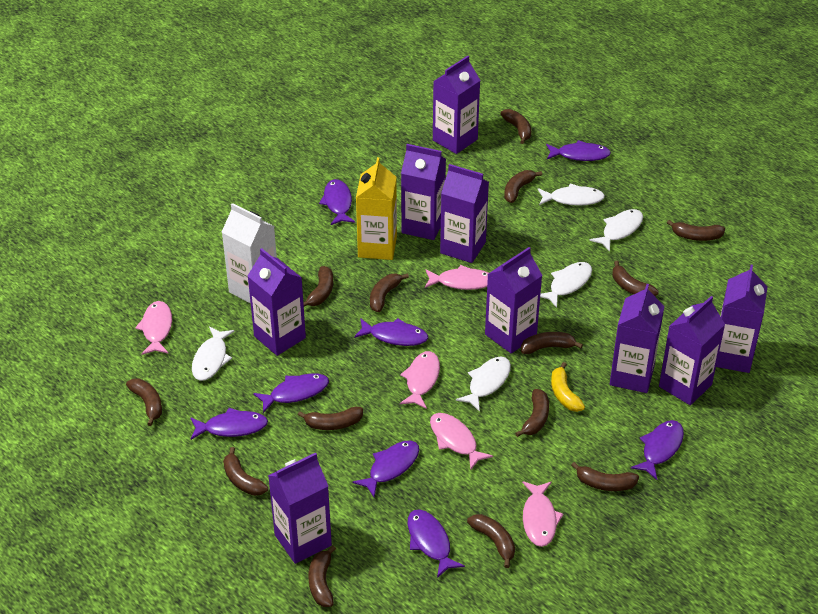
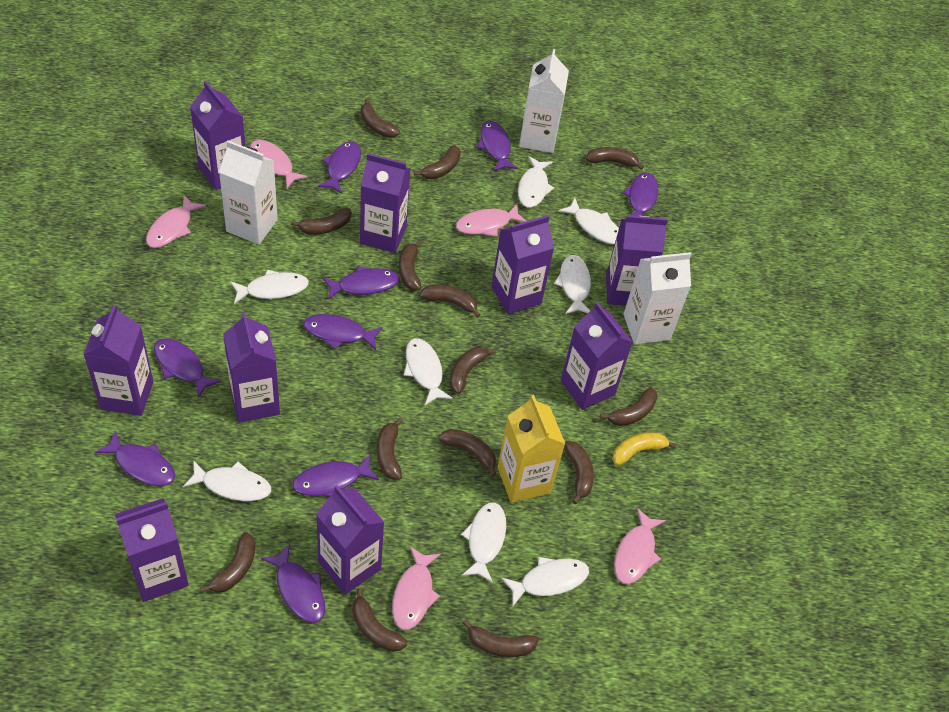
purple fish: 8 -> 9
white carton: 1 -> 3
white fish: 5 -> 8

